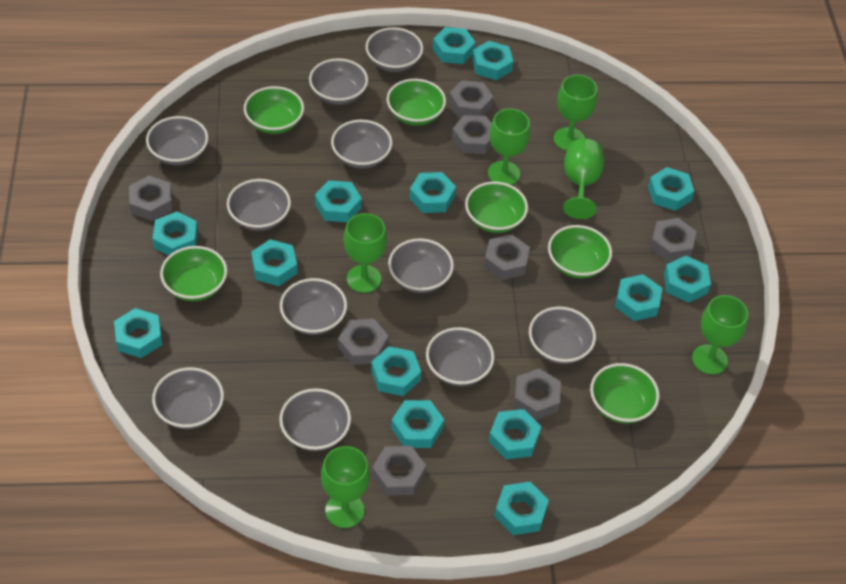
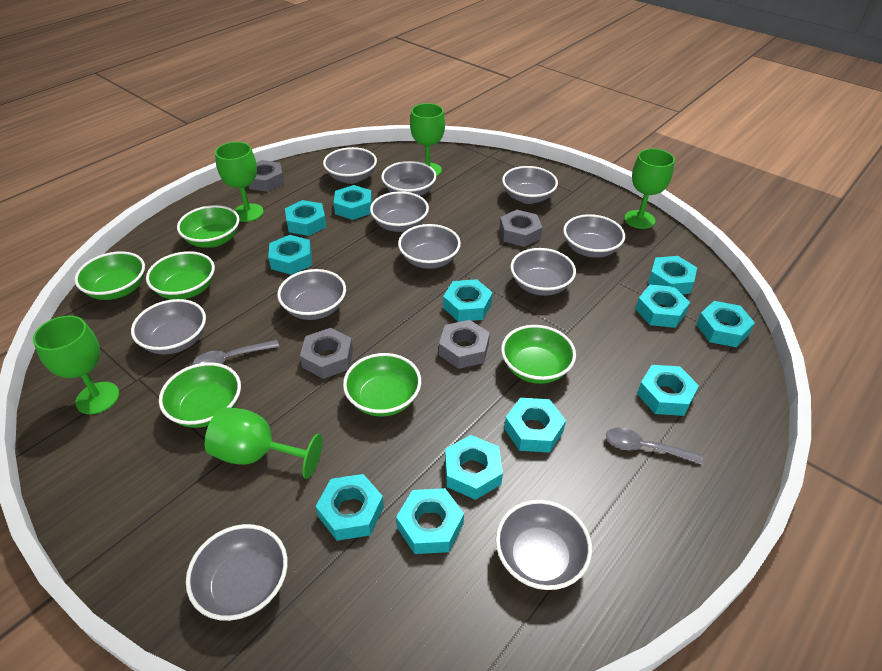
green goblet: 6 -> 5
grey nut: 8 -> 4
grey spoon: 0 -> 2
turquoise nut: 14 -> 12

